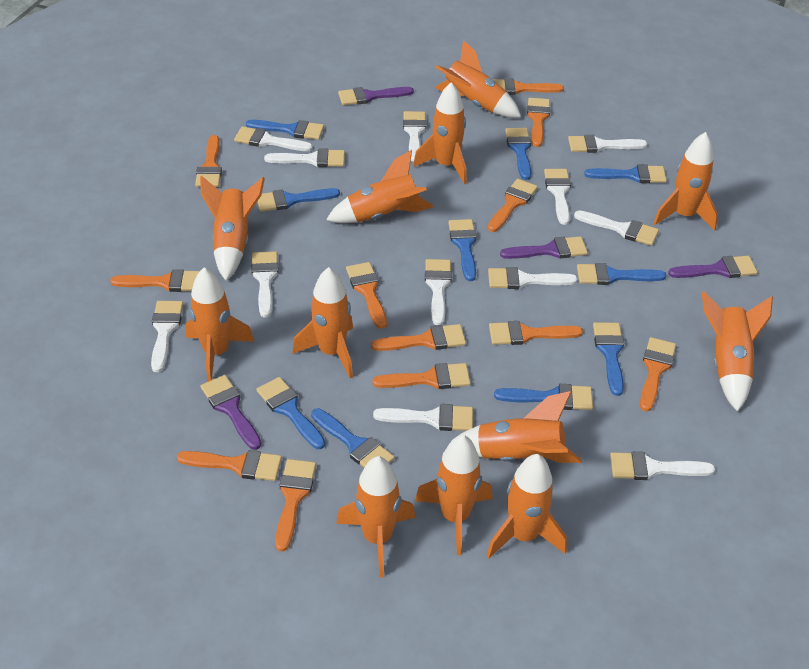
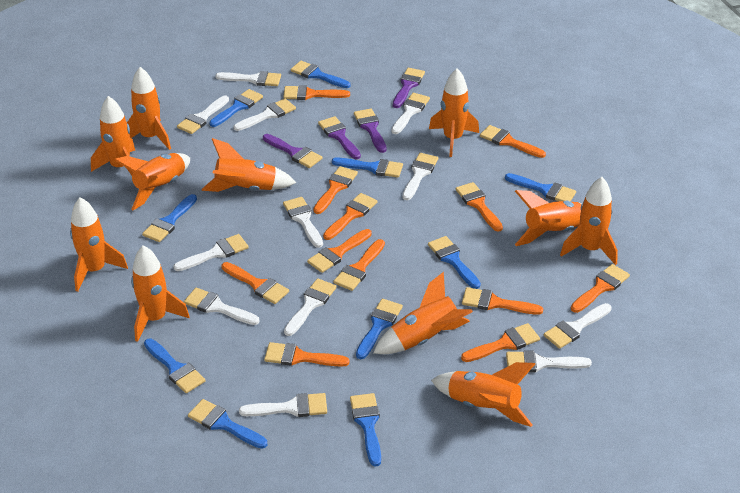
orange rocket: 12 -> 11

